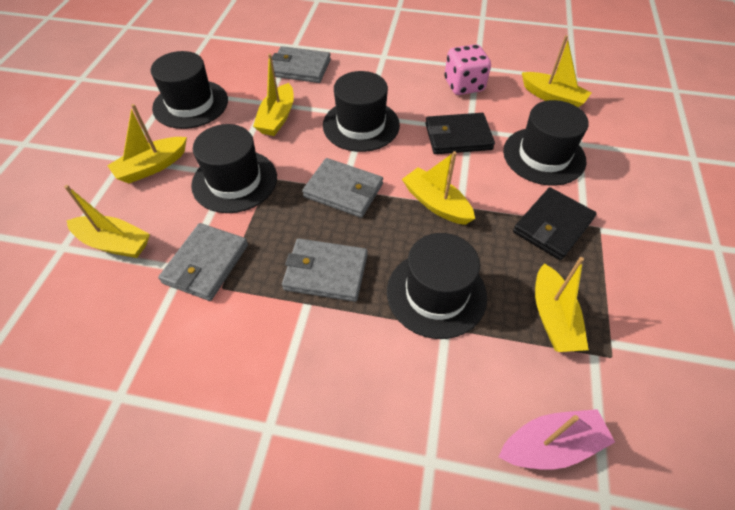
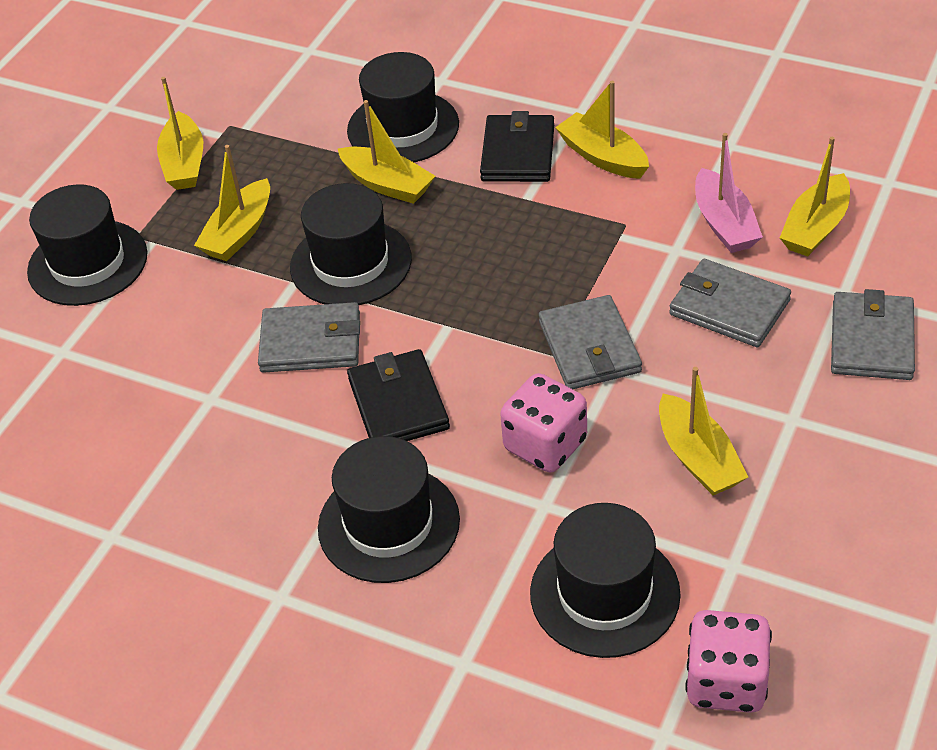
pink dice: 1 -> 2

